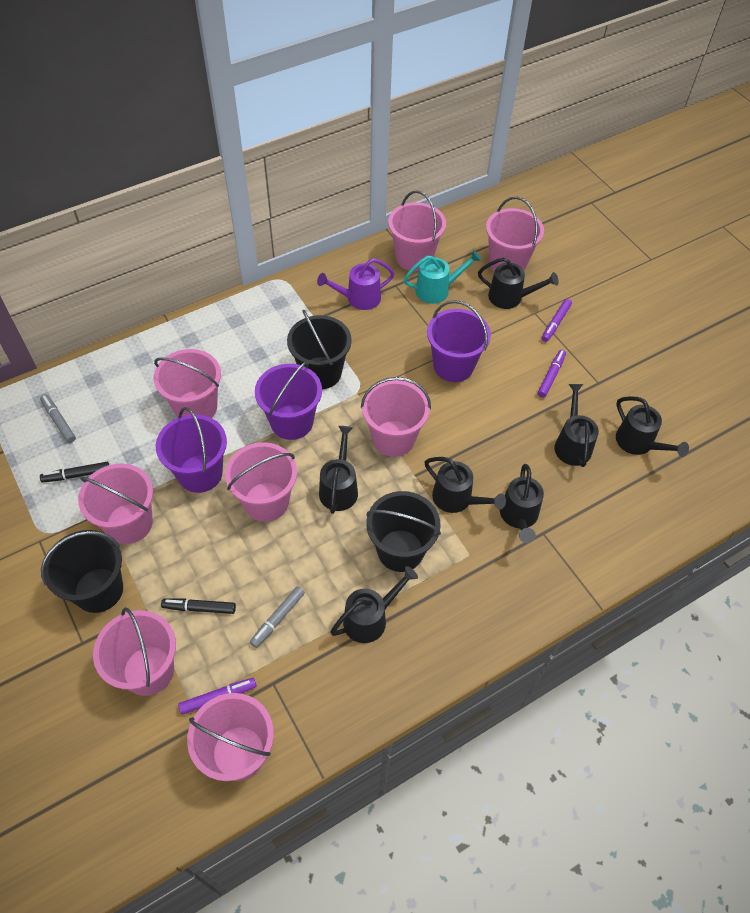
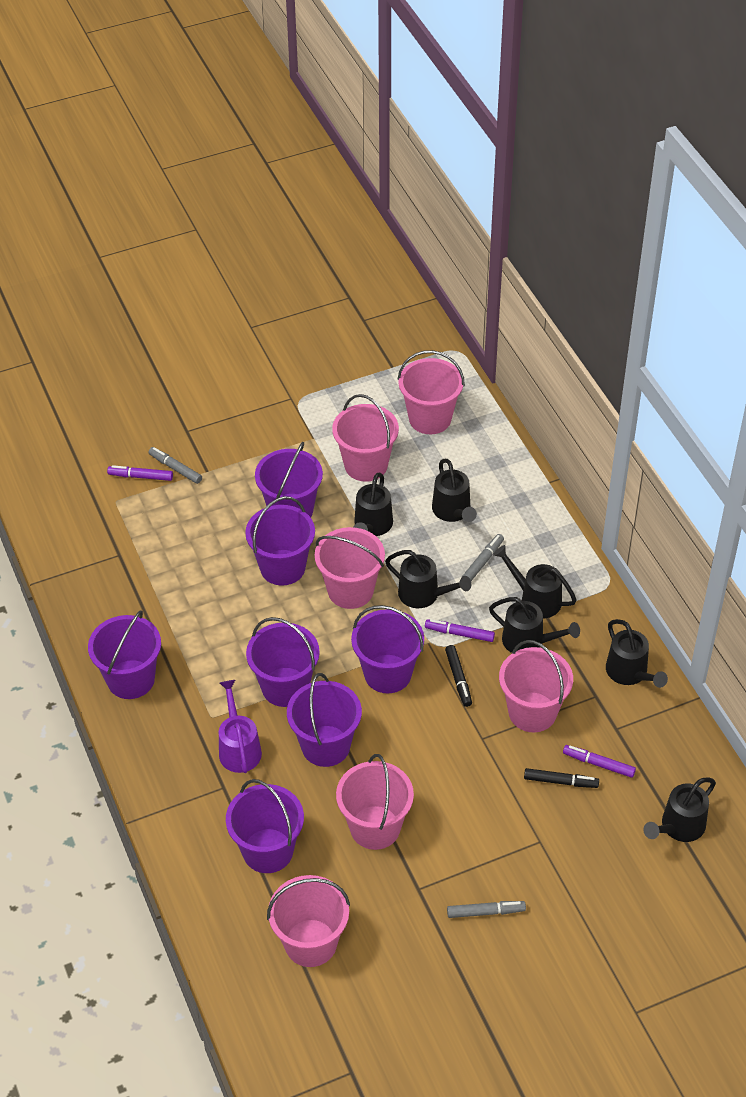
black bucket: 3 -> 0
grey marker: 2 -> 3
pink bucket: 8 -> 6
purple bucket: 3 -> 7
turquoise watering can: 1 -> 0

